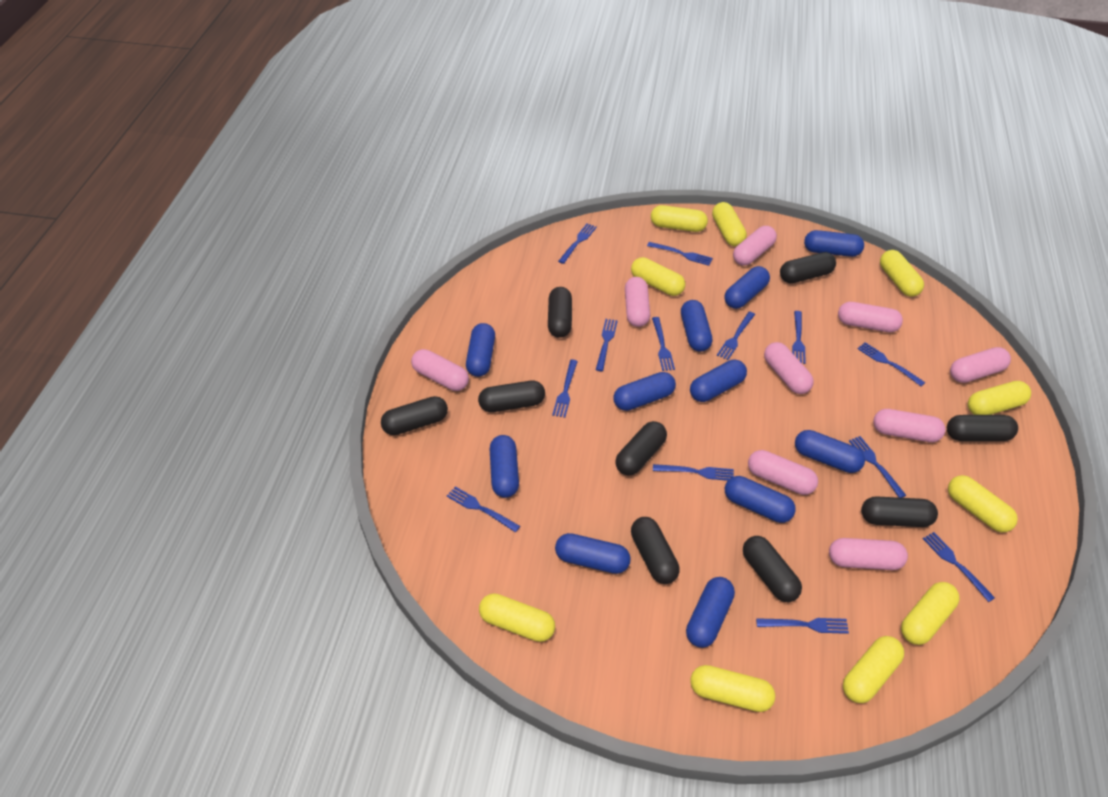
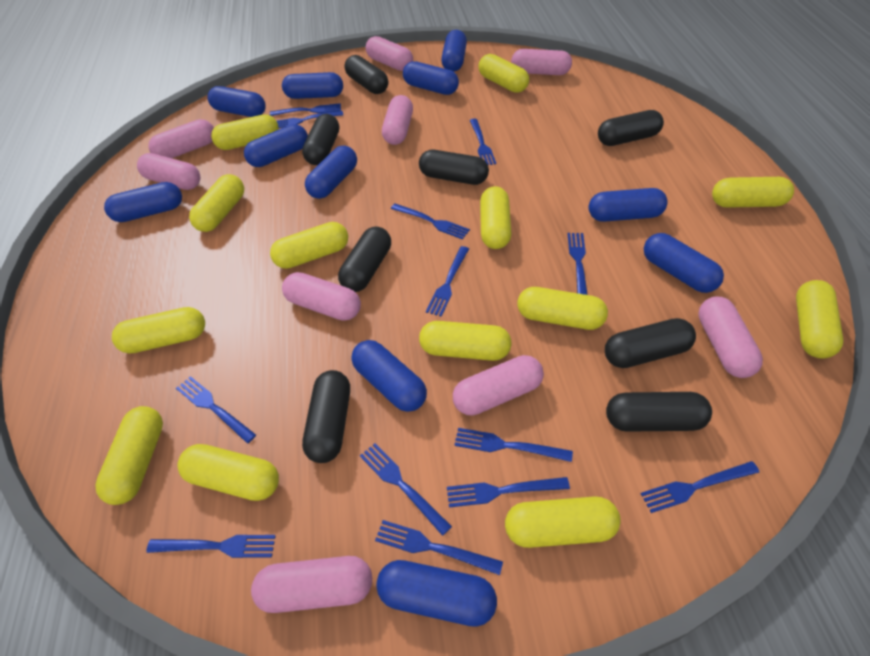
black capsule: 9 -> 8
yellow capsule: 10 -> 13

